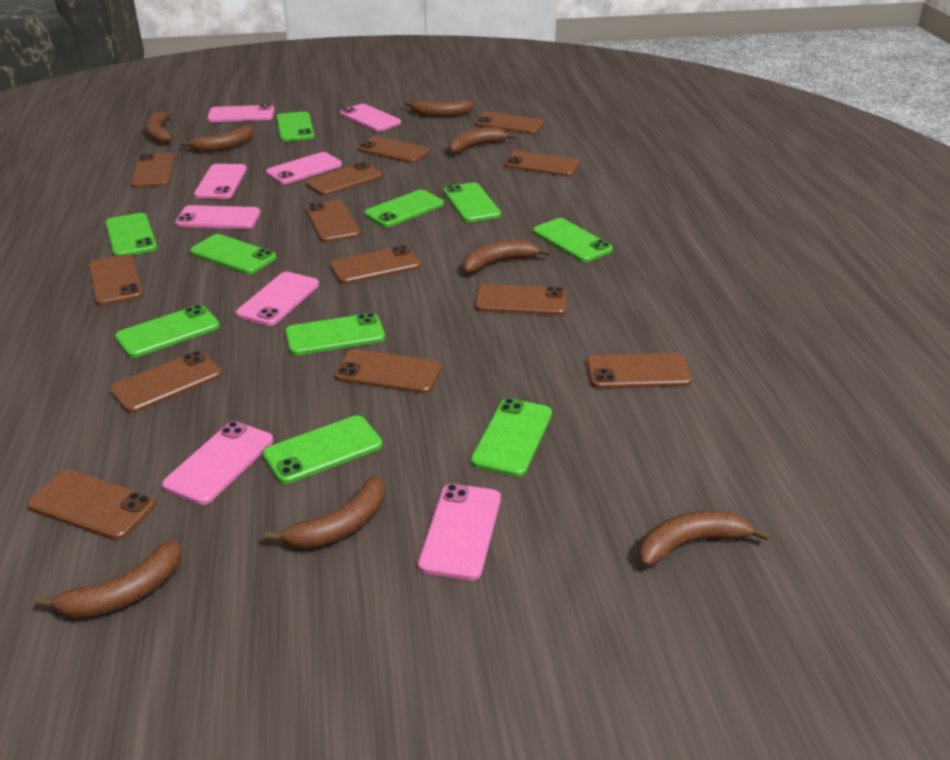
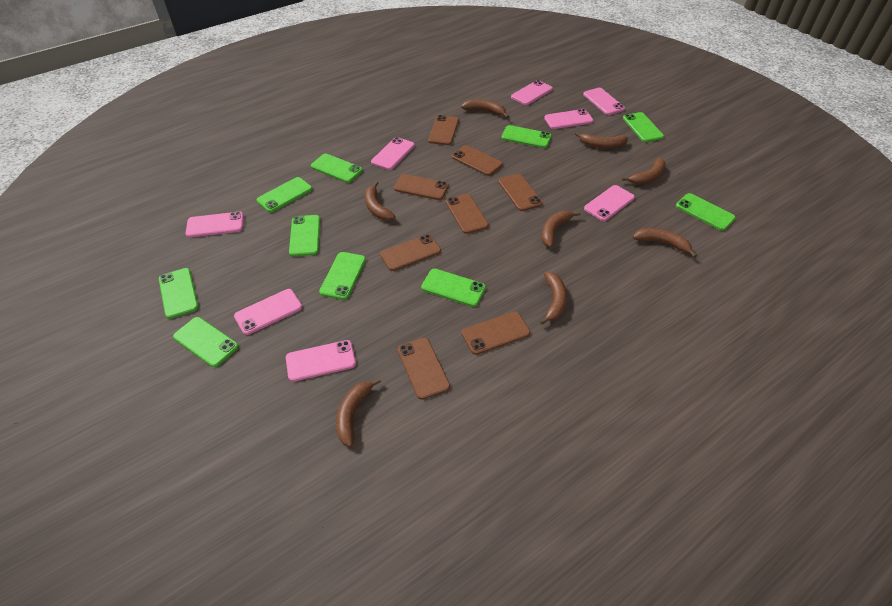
brown phone: 13 -> 8

